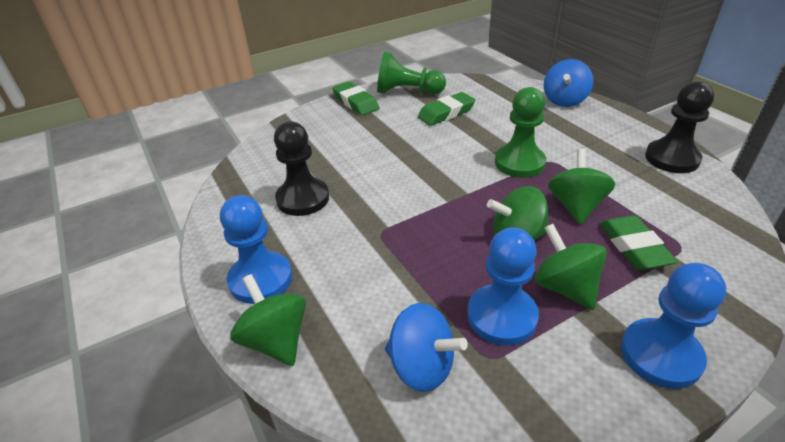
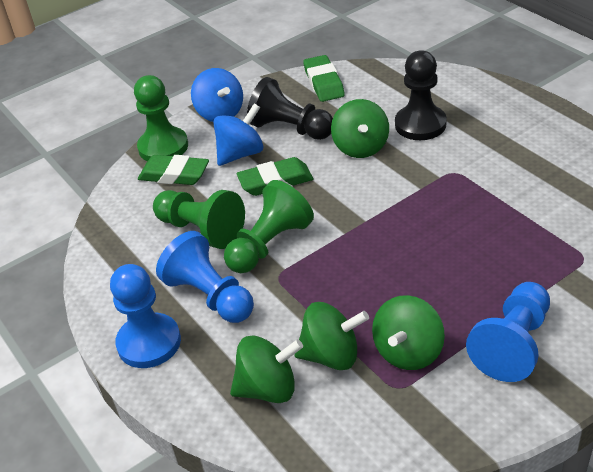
green pawn: 2 -> 3

